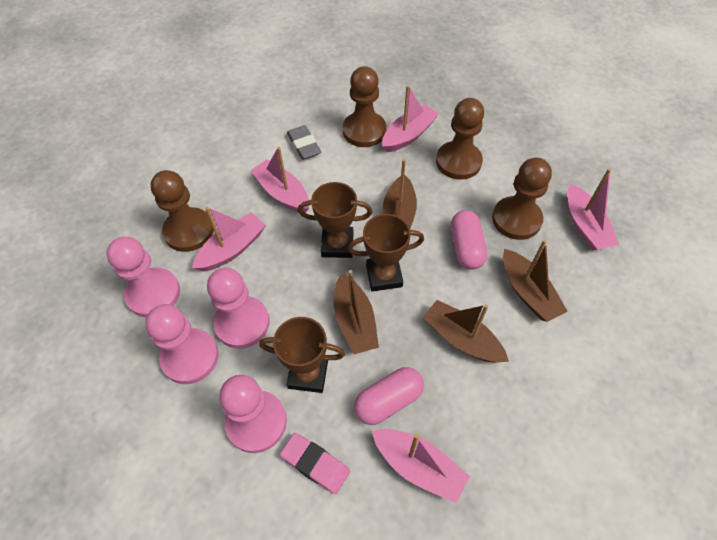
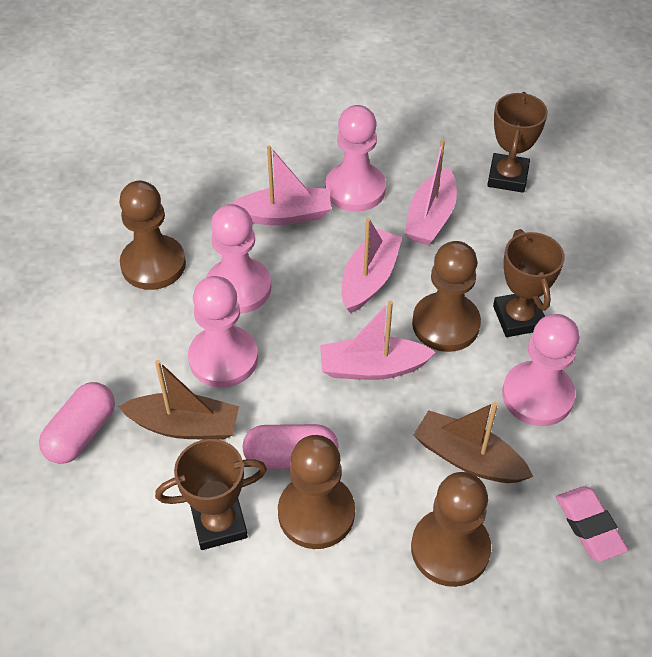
brown boat: 4 -> 2
grey eraser: 1 -> 0
pink boat: 5 -> 4

